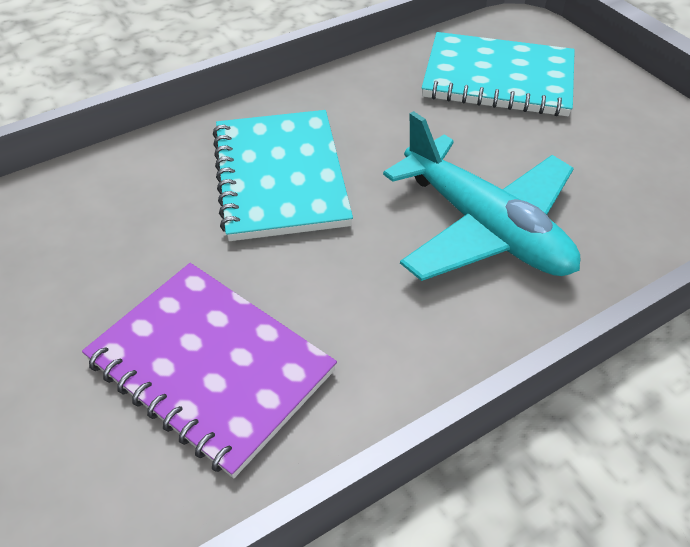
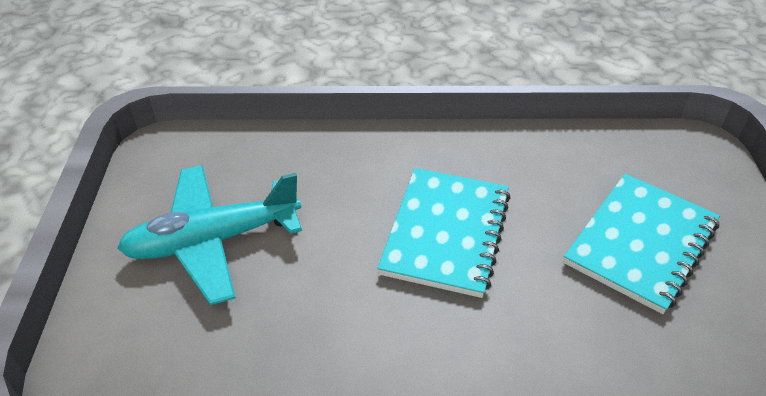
purple notebook: 1 -> 0

